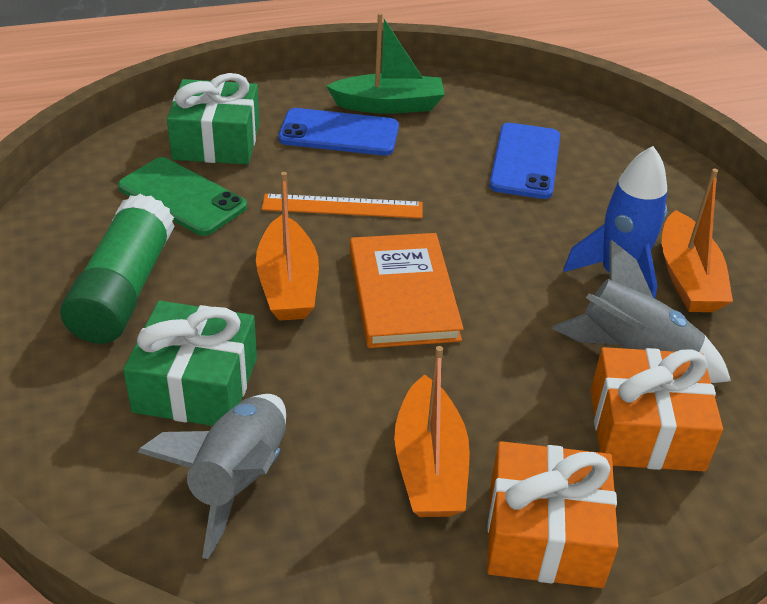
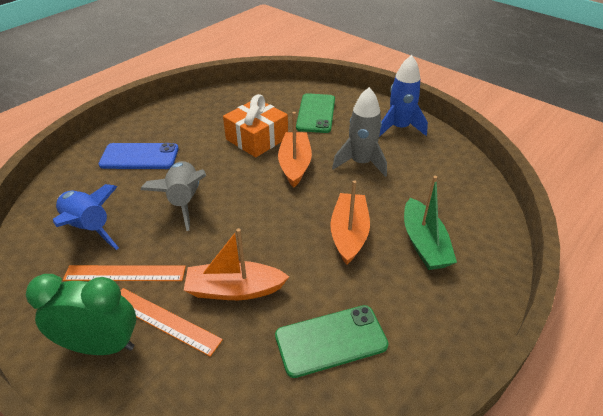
blue phone: 2 -> 1
blue rocket: 1 -> 2
green clock: 0 -> 1
green gift: 2 -> 0
green glue stick: 1 -> 0
green phone: 1 -> 2
orange book: 1 -> 0
orange gift: 2 -> 1
orange ruler: 1 -> 2

